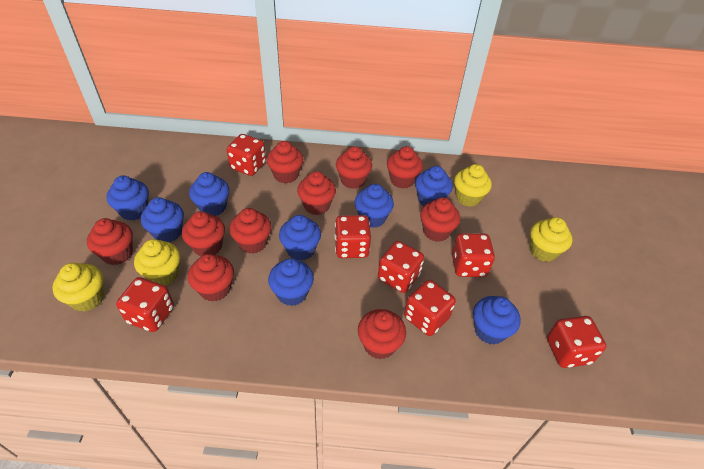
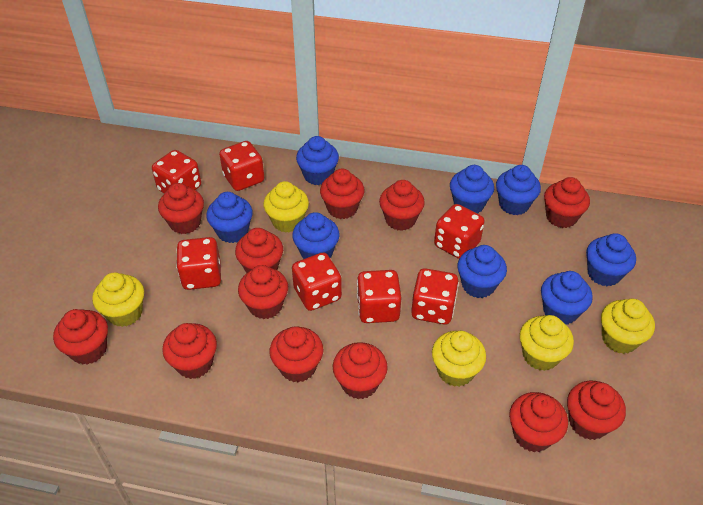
red cupcake: 10 -> 12
yellow cupcake: 4 -> 5

